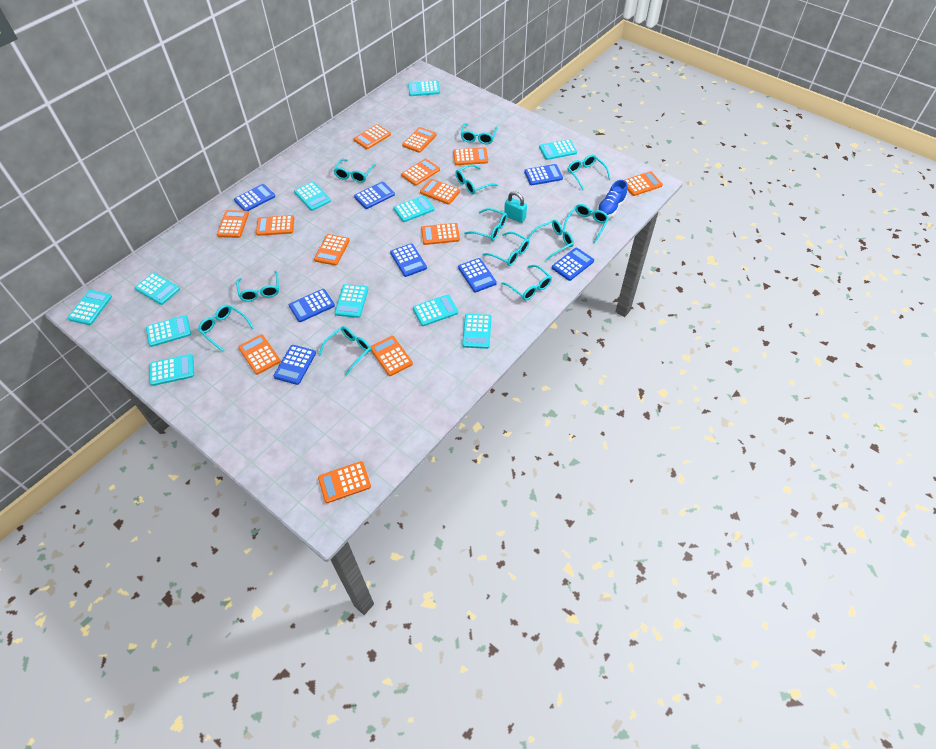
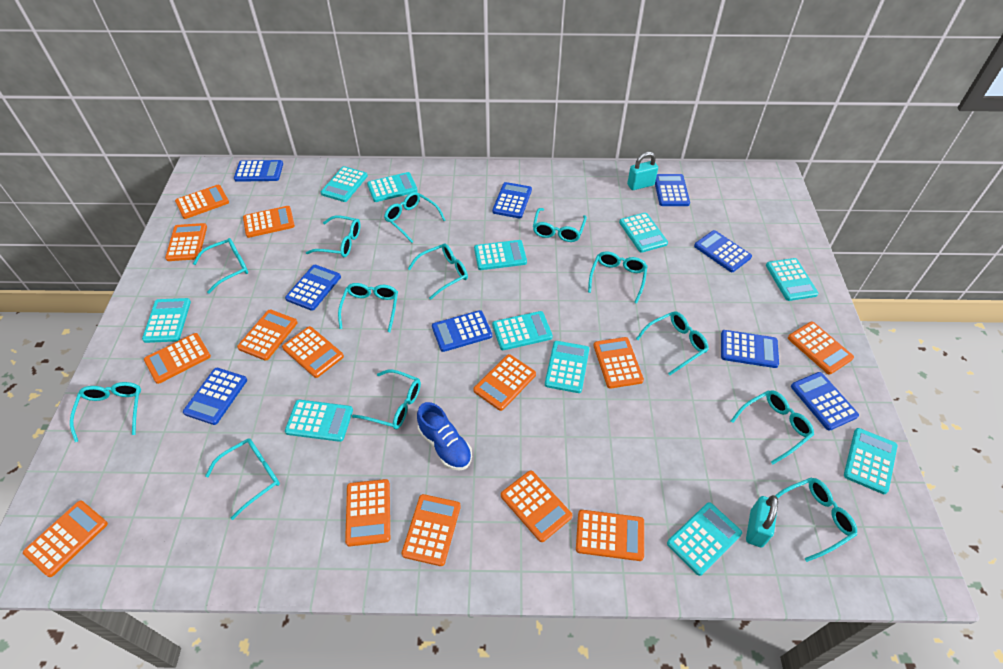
blue calculator: 8 -> 9
orange calculator: 13 -> 14
turquoise glasses: 12 -> 13
turquoise padlock: 1 -> 2

